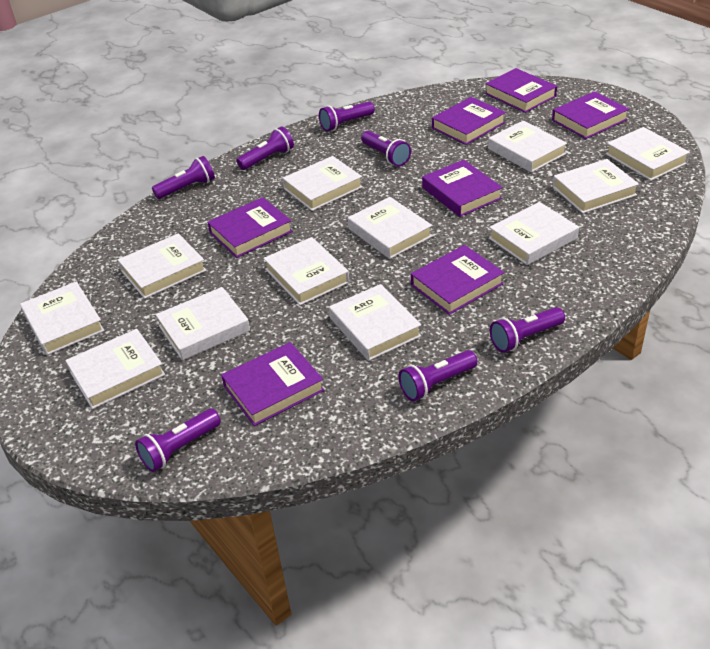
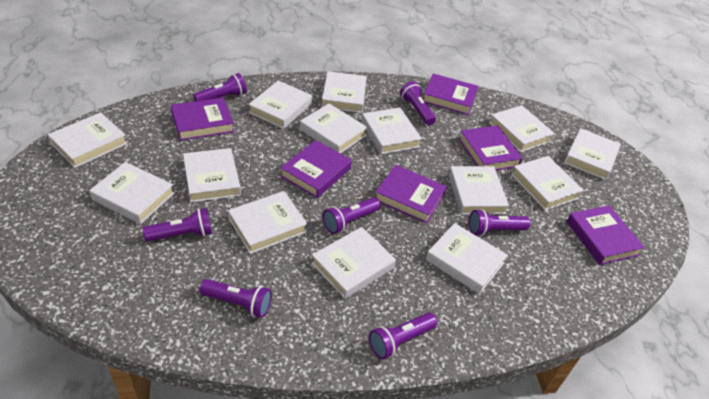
purple book: 7 -> 6
white book: 12 -> 14

